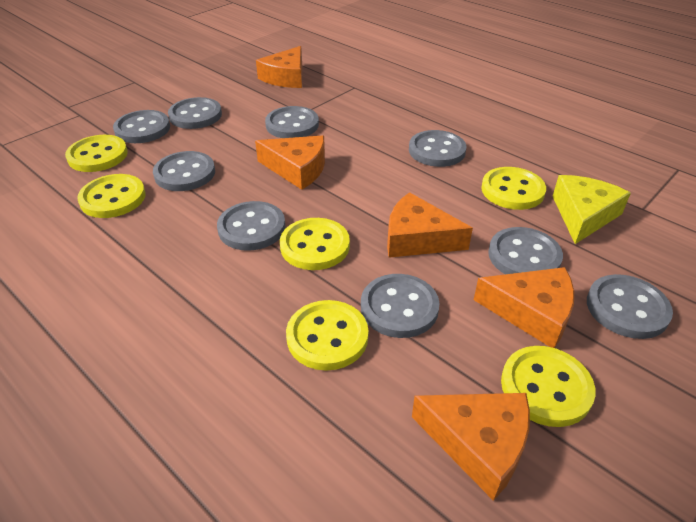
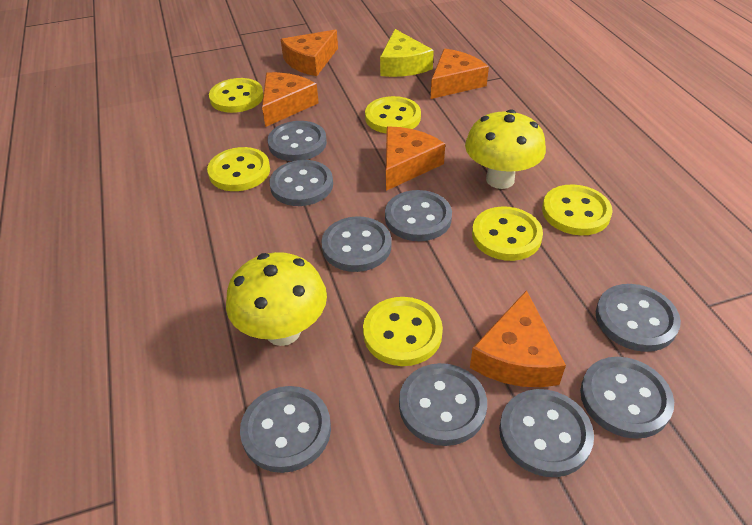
yellow mushroom: 0 -> 2

